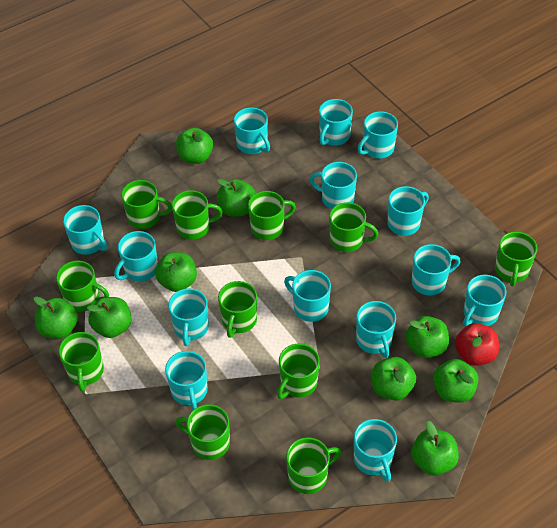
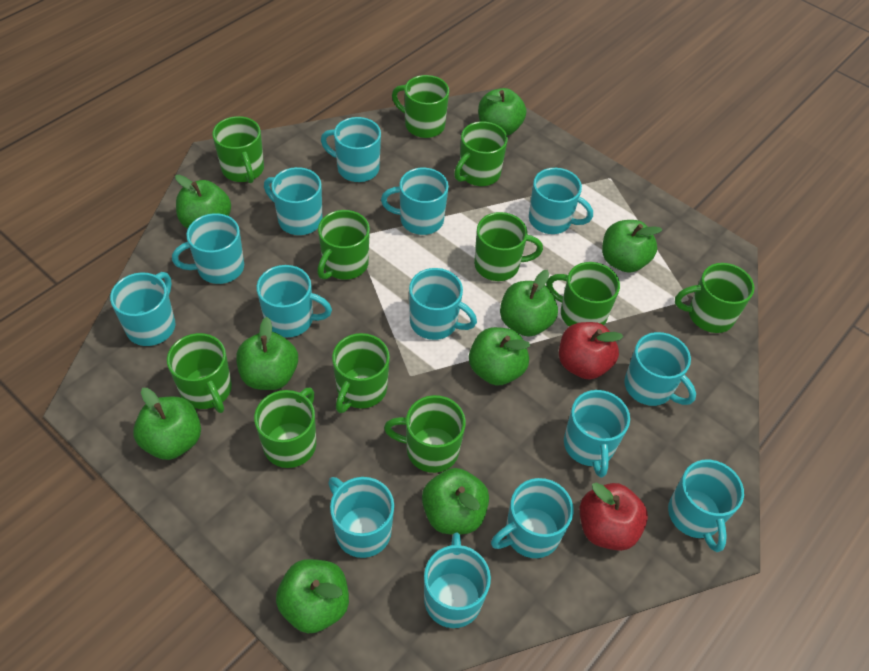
red apple: 1 -> 2

